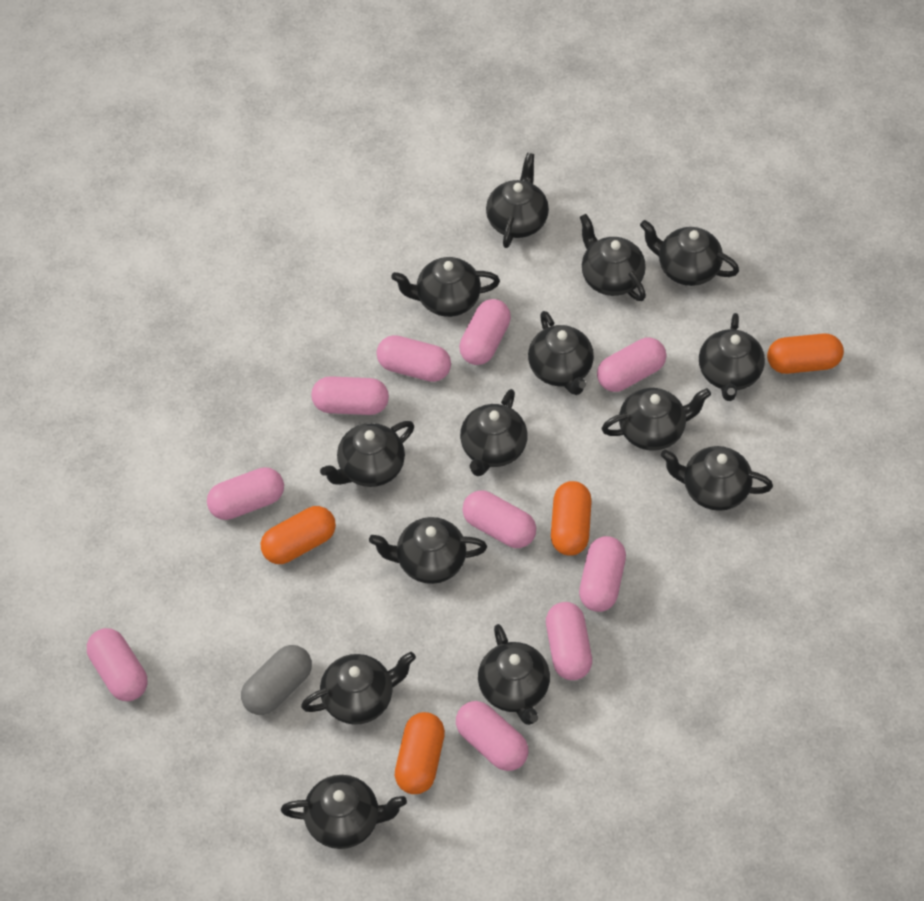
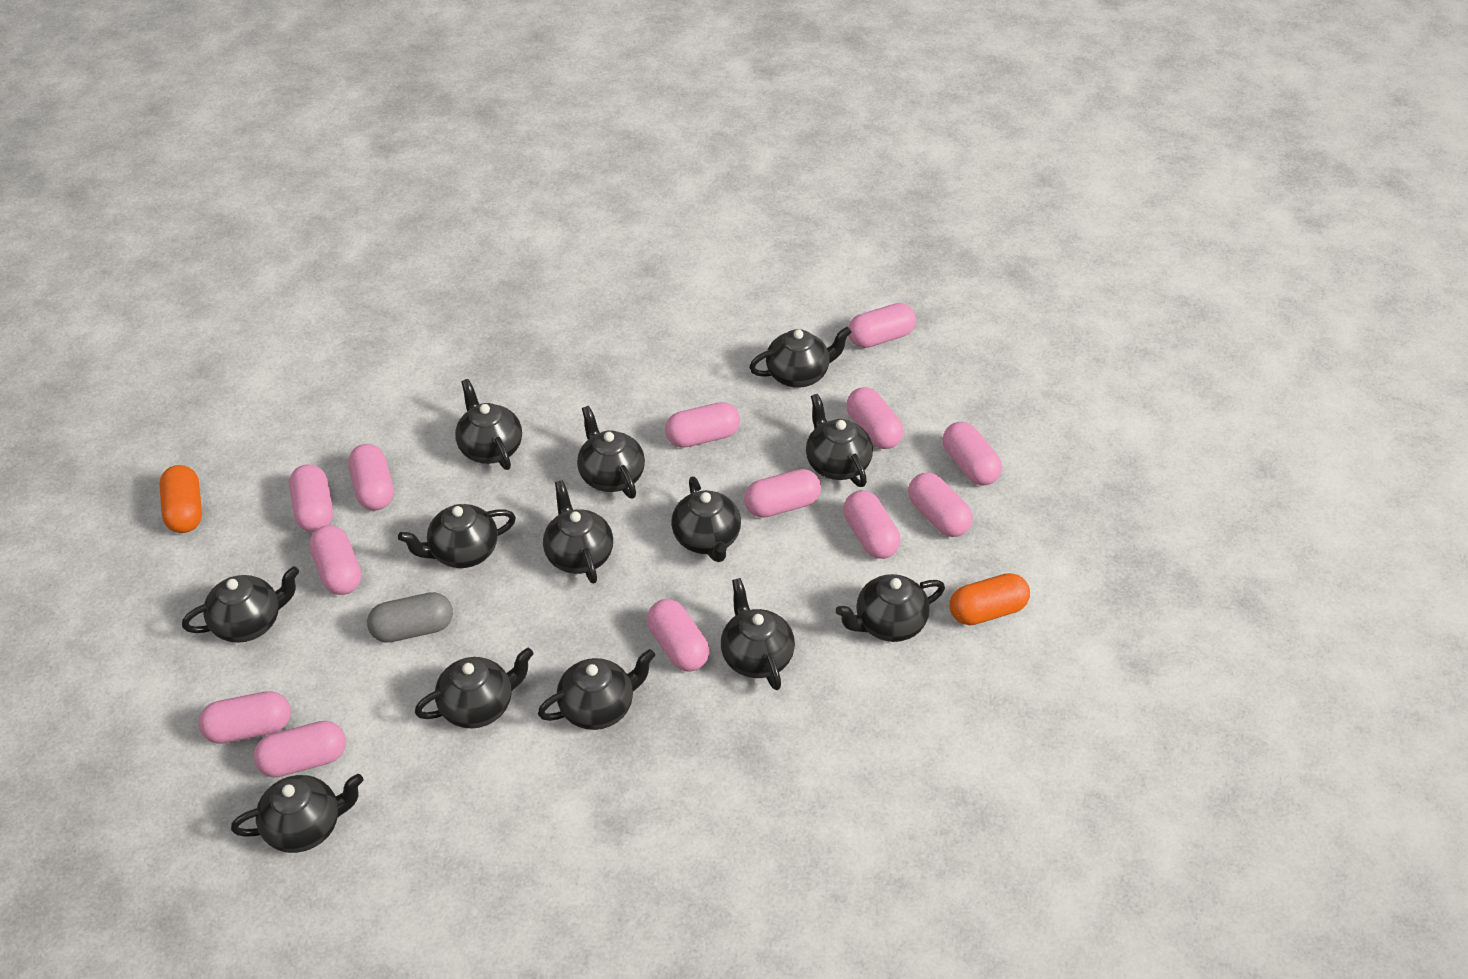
black teapot: 14 -> 13
orange capsule: 4 -> 2
pink capsule: 10 -> 13

